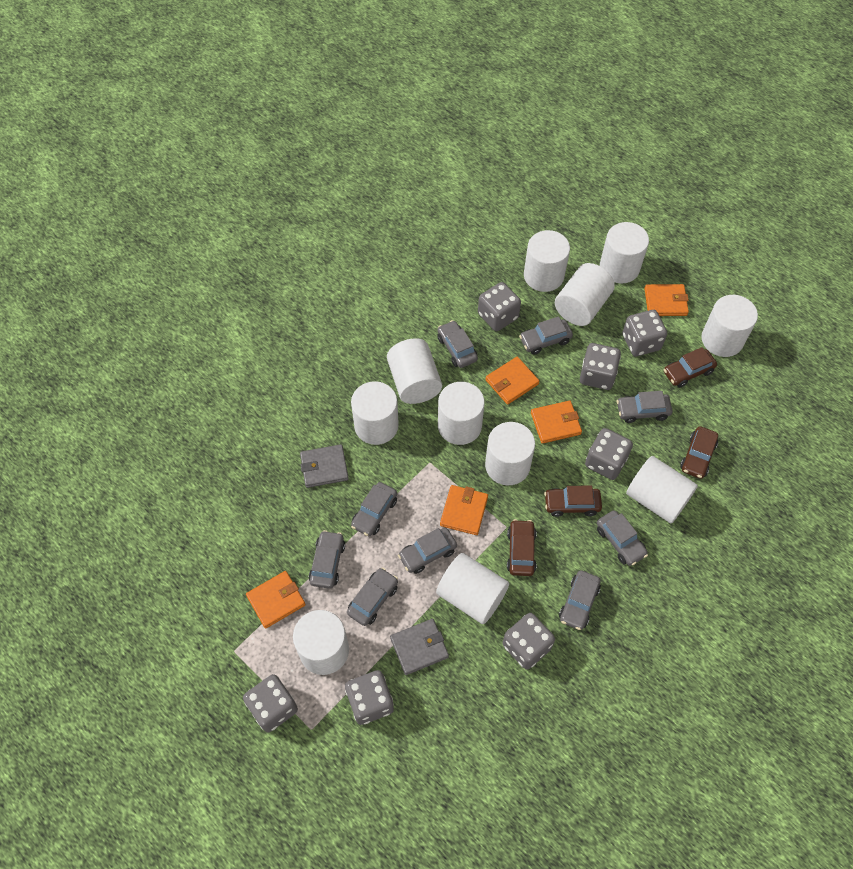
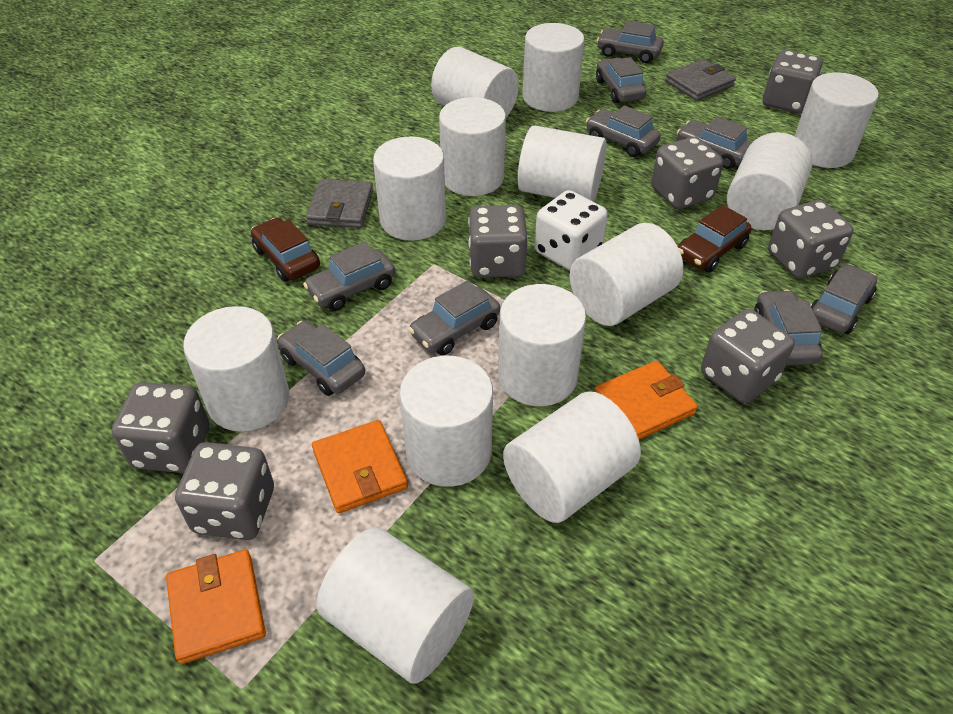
brown car: 4 -> 2
orange wallet: 5 -> 3
white cylinder: 11 -> 13
white dice: 0 -> 1

